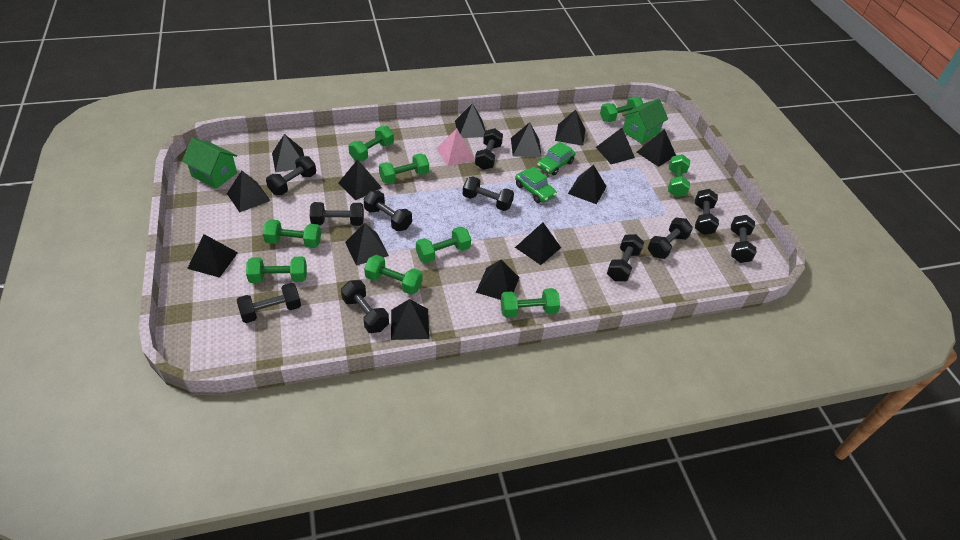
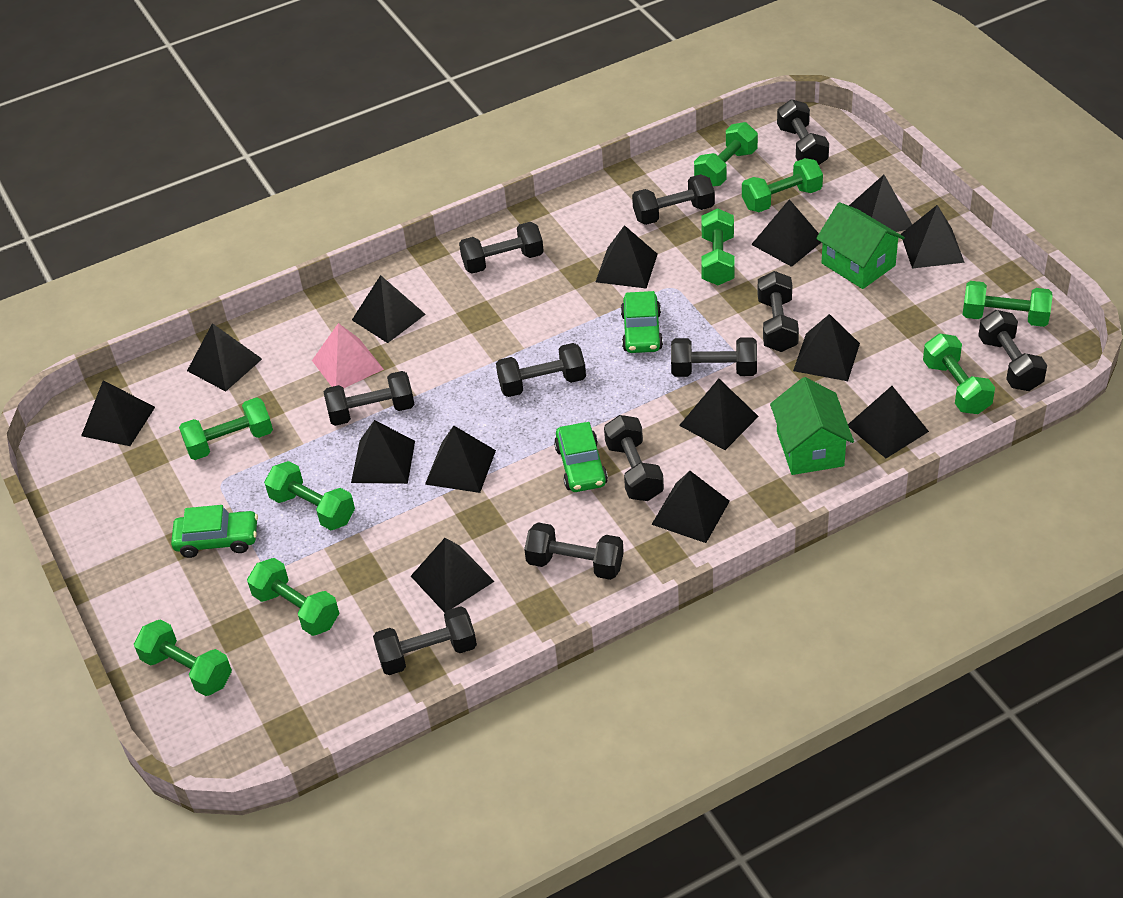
green car: 2 -> 3

